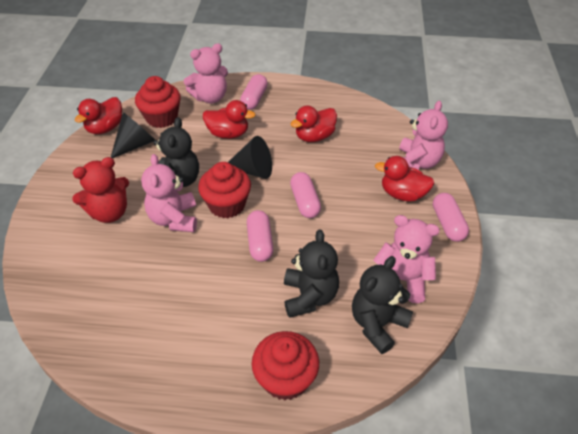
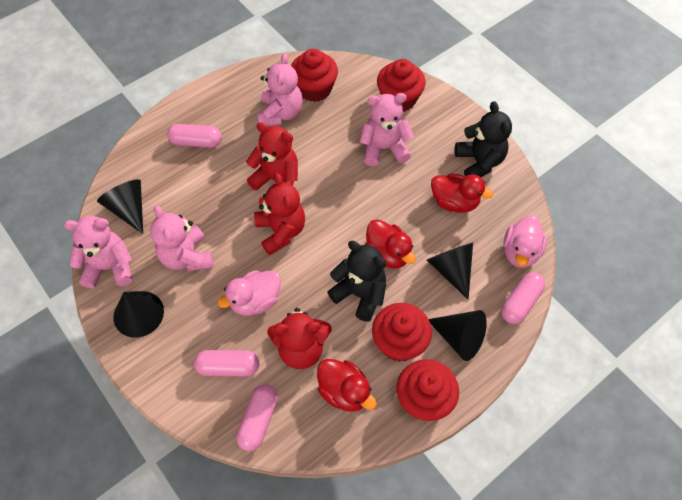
black cone: 2 -> 4
black teddy bear: 3 -> 2
pink duck: 0 -> 2
red cupcake: 3 -> 4
red duck: 4 -> 3
red teddy bear: 1 -> 3

